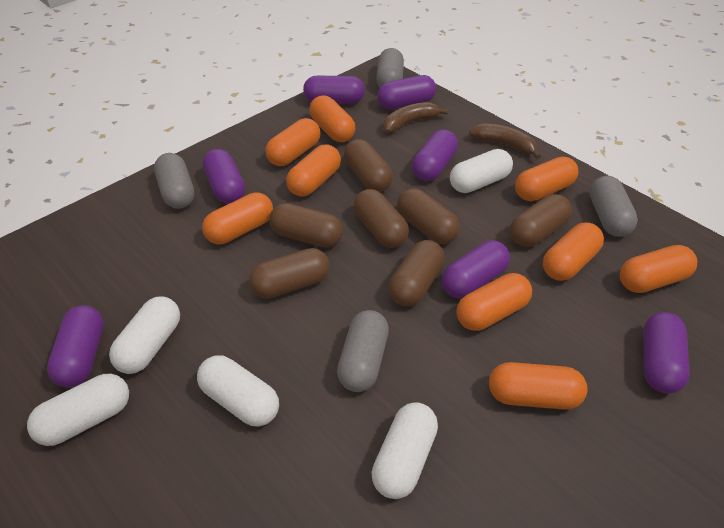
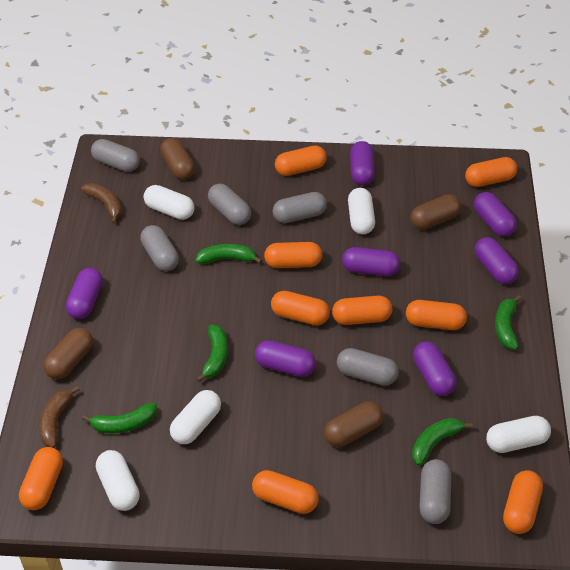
brown capsule: 7 -> 4
green banana: 0 -> 5
grey capsule: 4 -> 6

